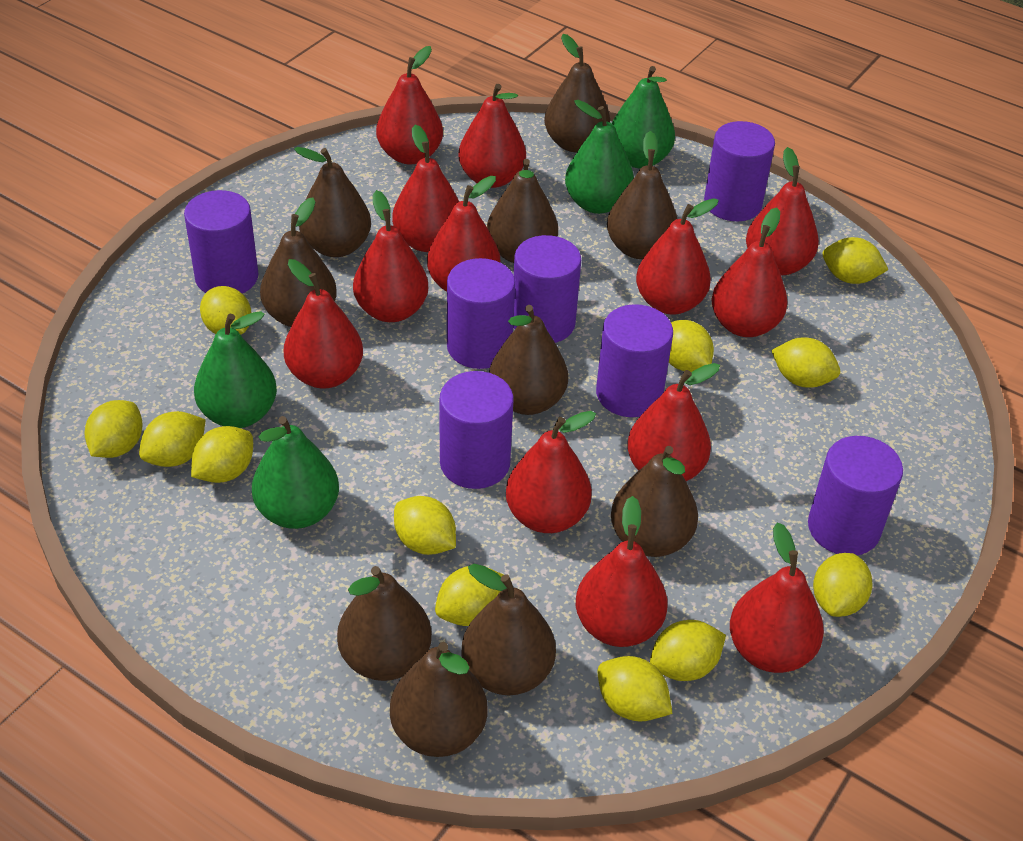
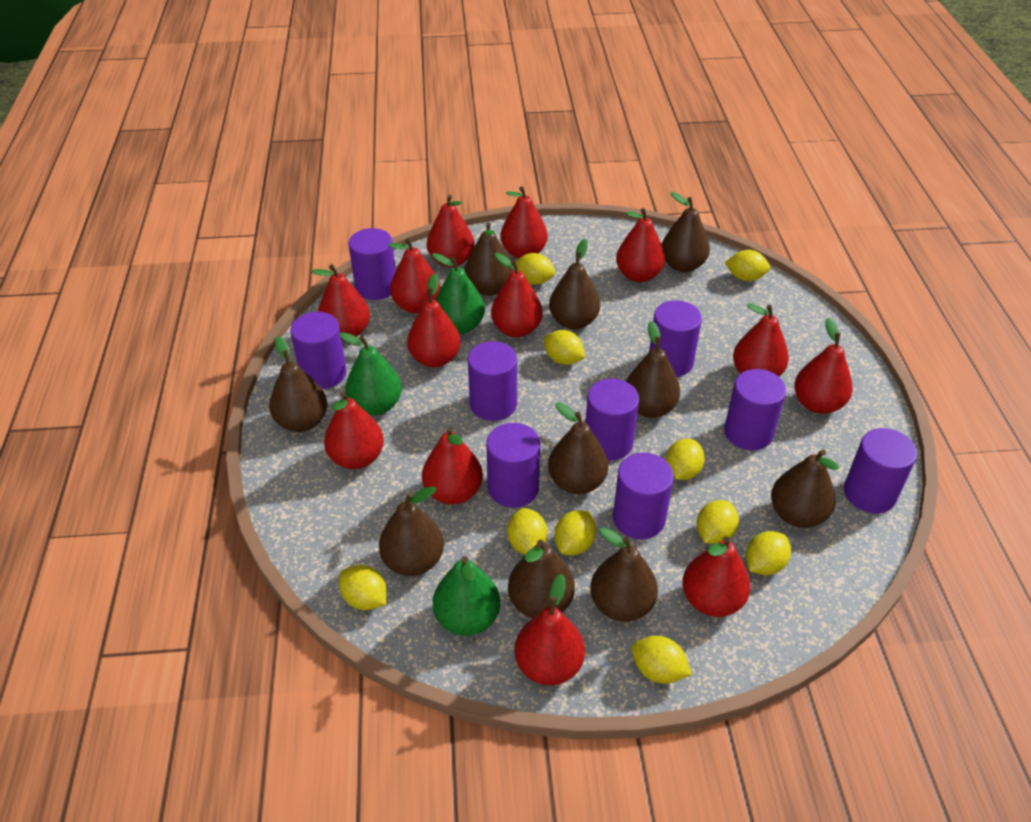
green pear: 4 -> 3
purple cylinder: 7 -> 9
yellow lemon: 12 -> 10

